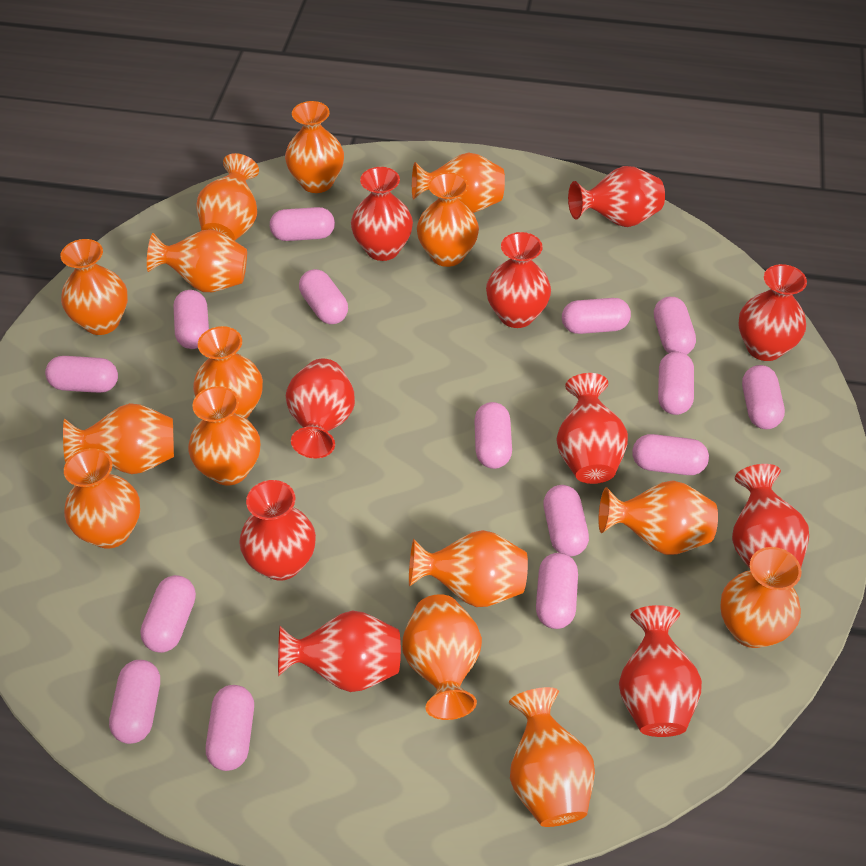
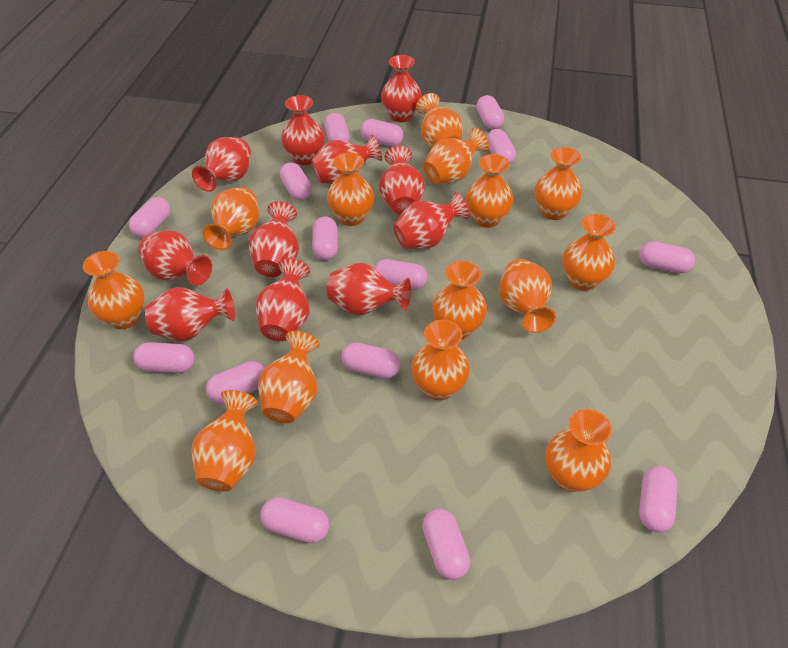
orange vase: 15 -> 14
red vase: 10 -> 11

